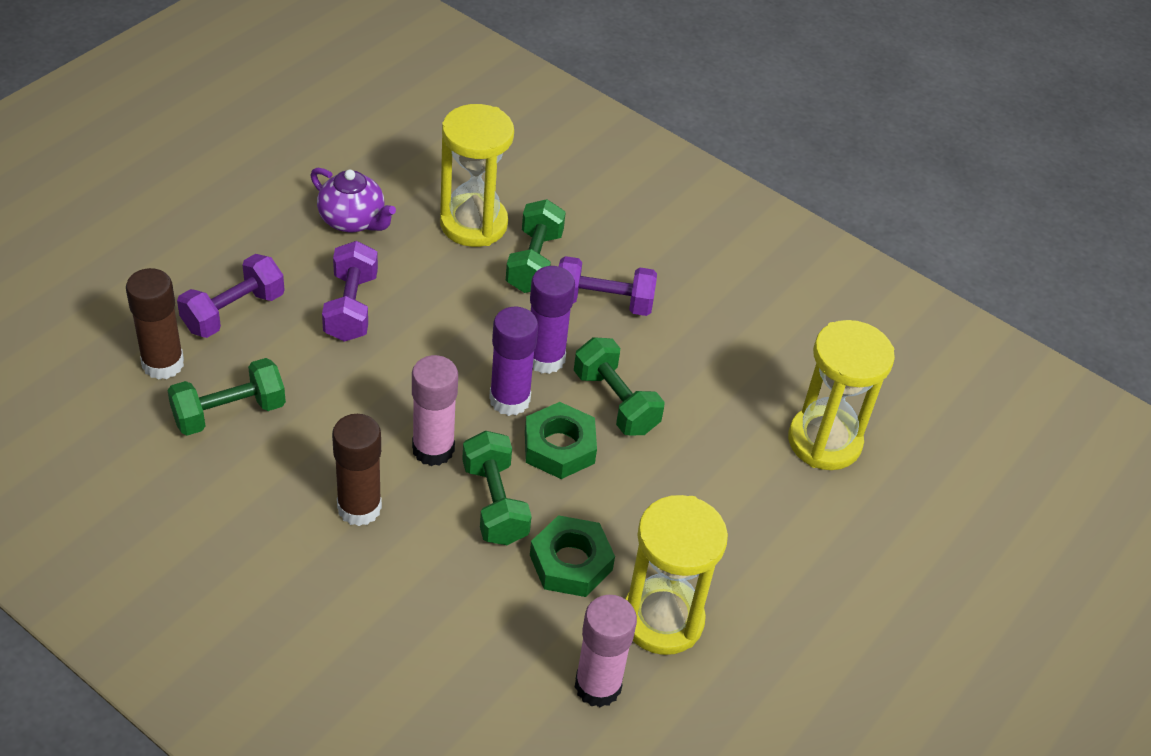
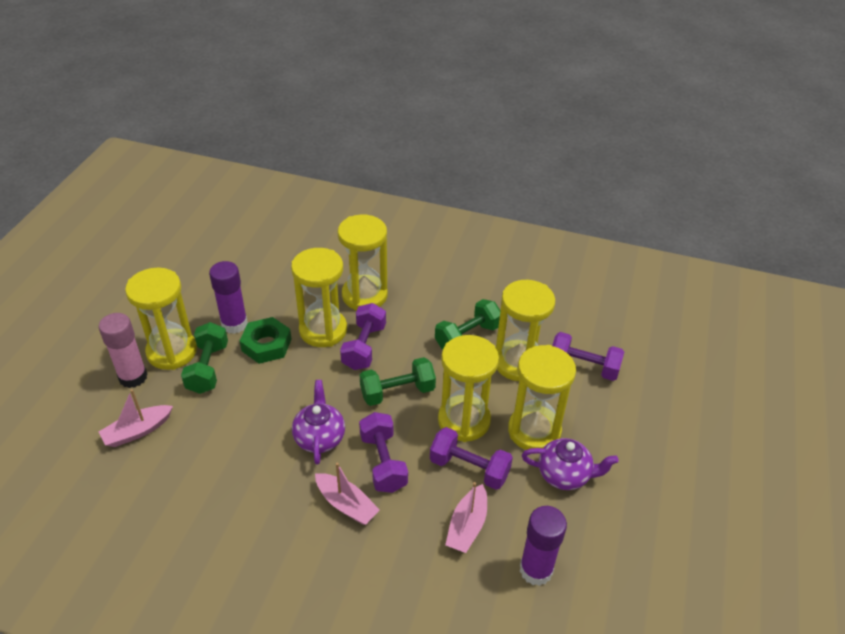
brown glue stick: 2 -> 0
green dumbbell: 4 -> 3
green nut: 2 -> 1
pink boat: 0 -> 3
pink glue stick: 2 -> 1
purple dumbbell: 3 -> 4
purple teapot: 1 -> 2
yellow hourglass: 3 -> 6

